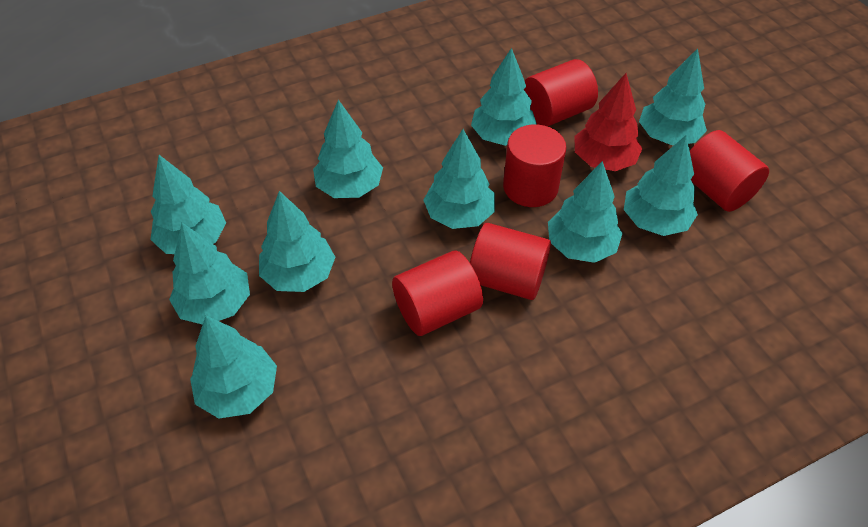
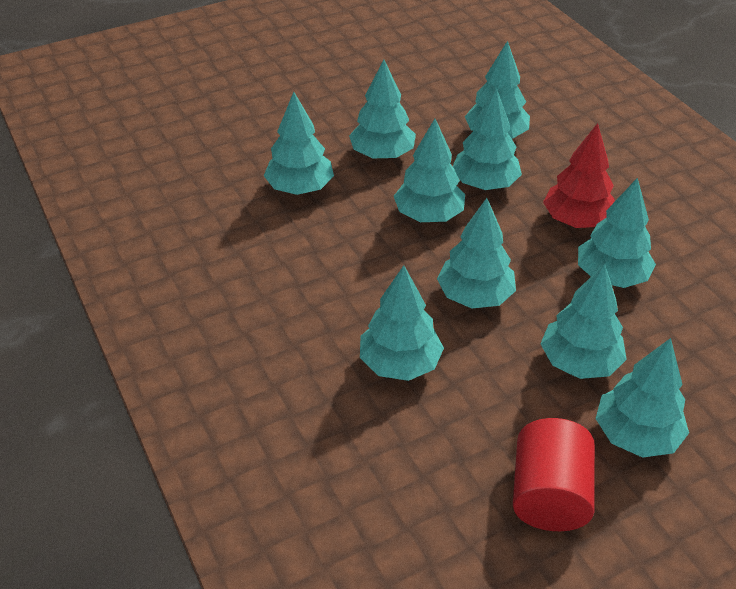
red cylinder: 5 -> 1

